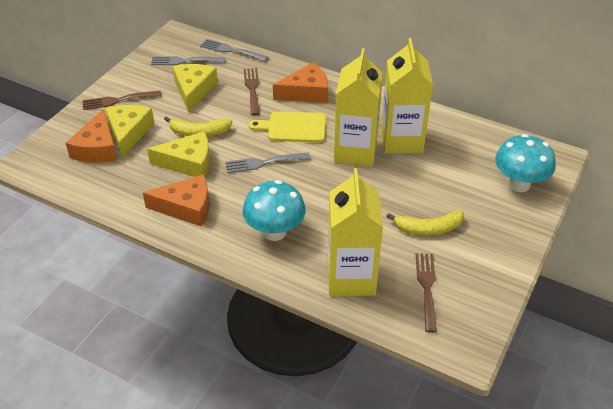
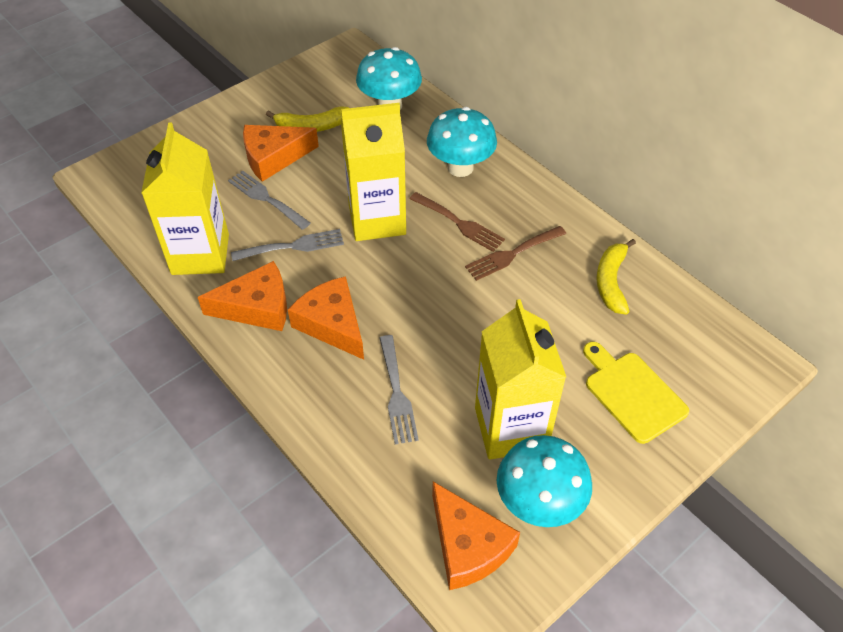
brown fork: 3 -> 2
orange cheese: 3 -> 4
turquoise mushroom: 2 -> 3
yellow cheese: 3 -> 0

